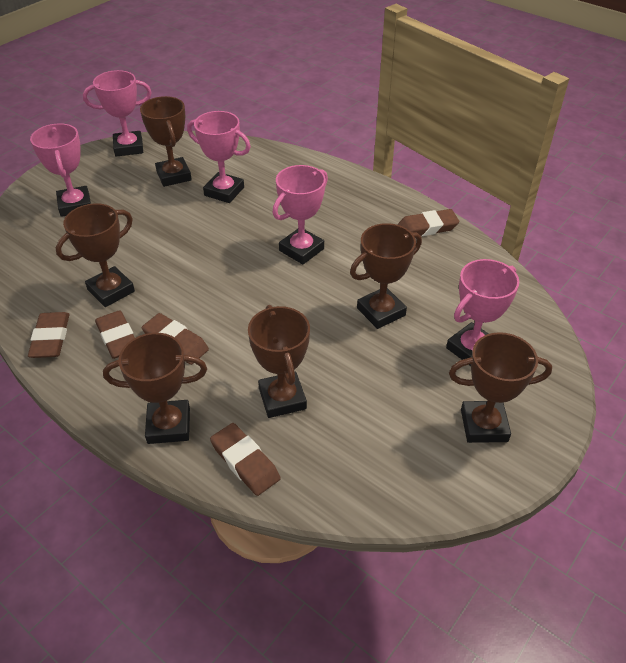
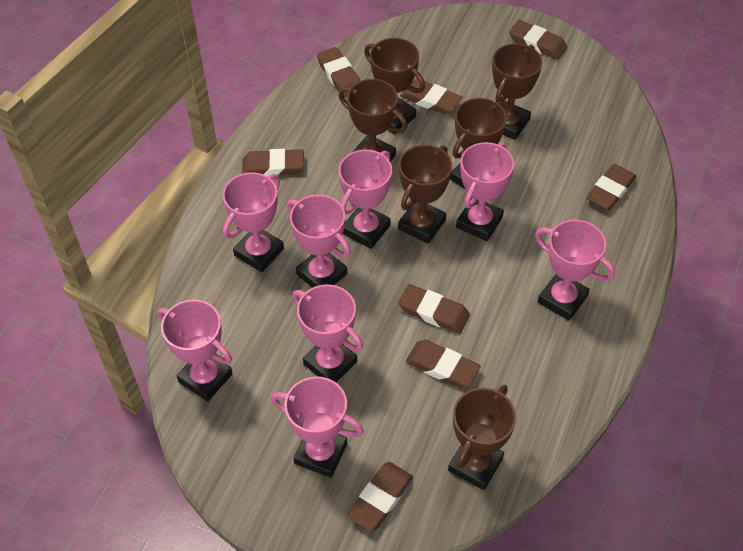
brown eraser: 5 -> 8
pink trophy: 5 -> 8

